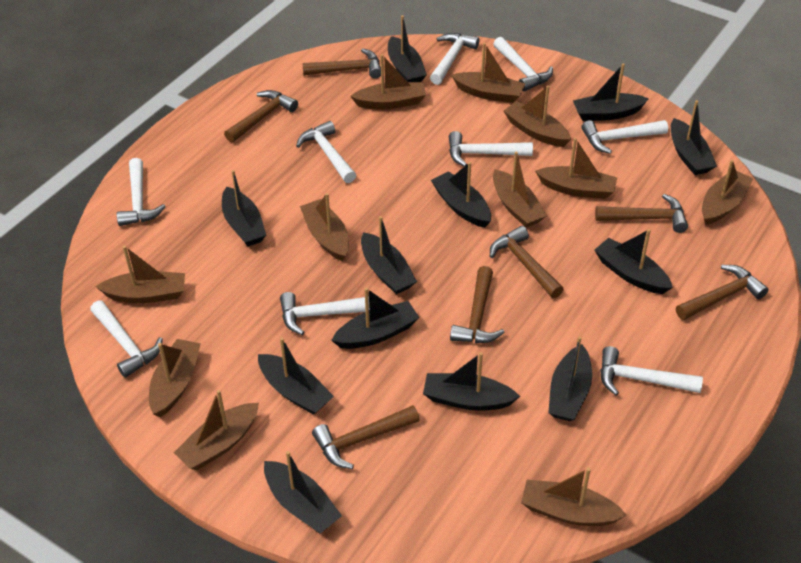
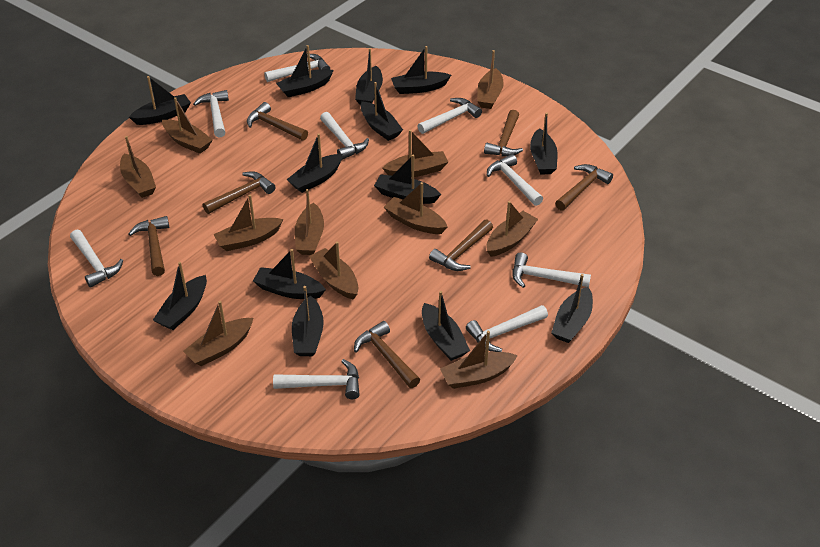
black boat: 12 -> 13

